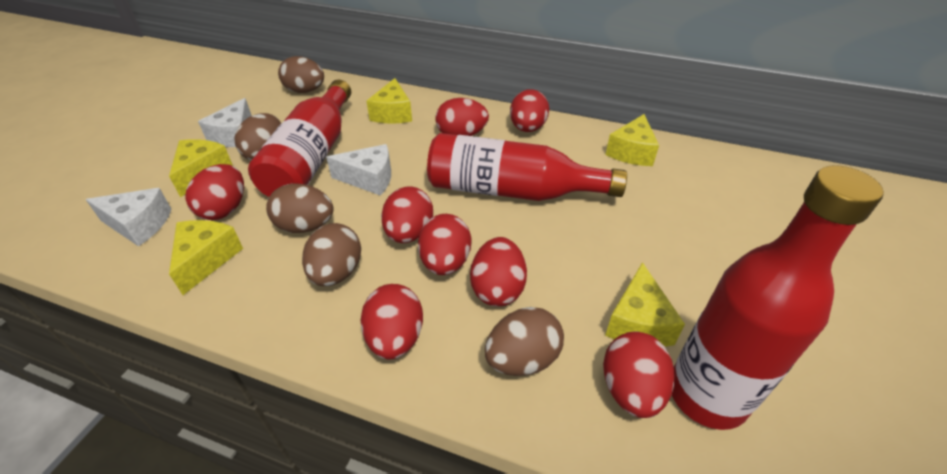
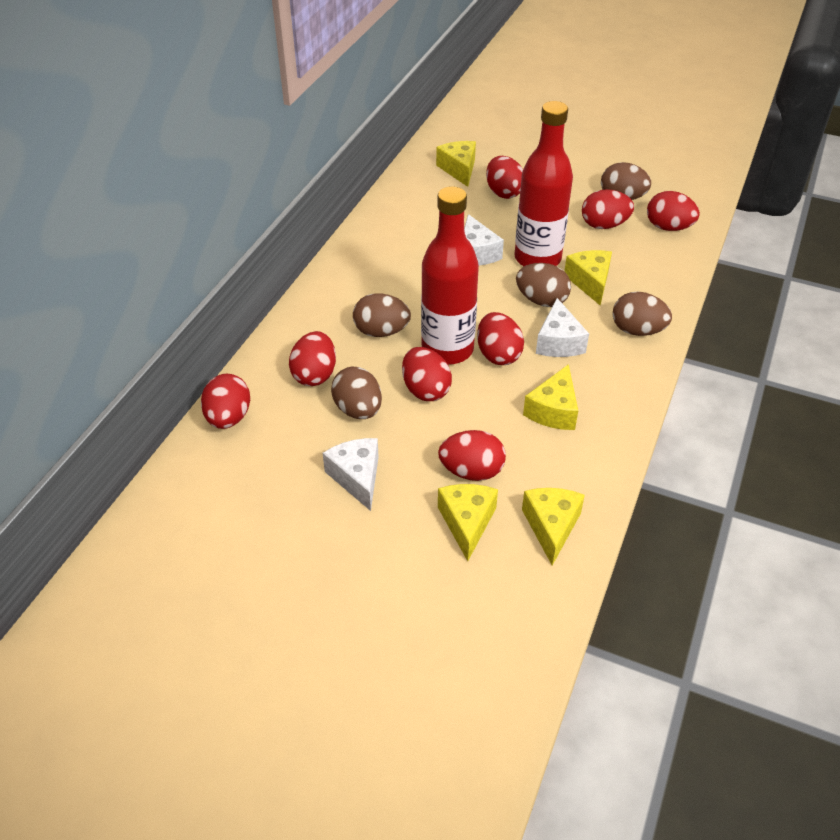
red bottle: 3 -> 2

